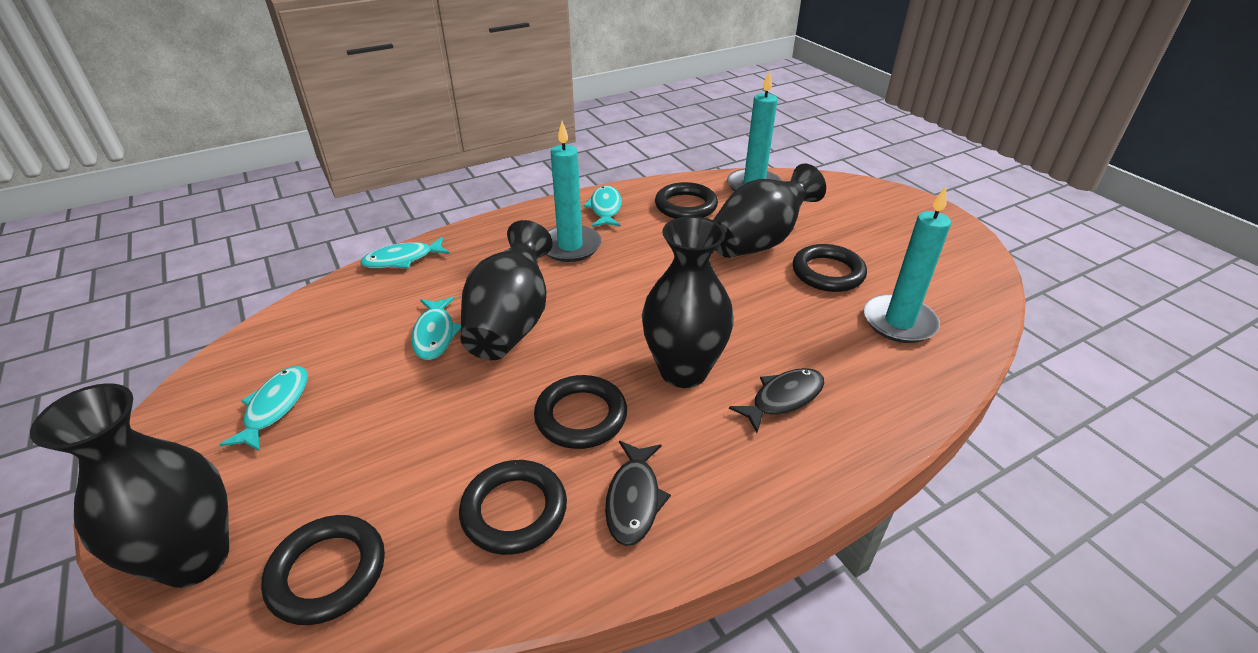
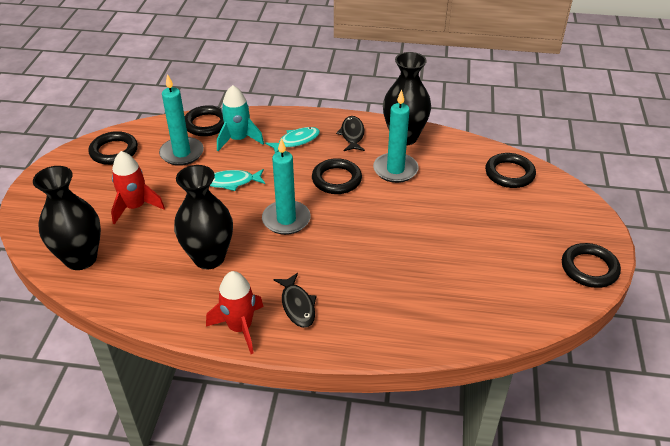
black vase: 4 -> 3
red rocket: 0 -> 2
turquoise fish: 4 -> 2
turquoise rocket: 0 -> 1

